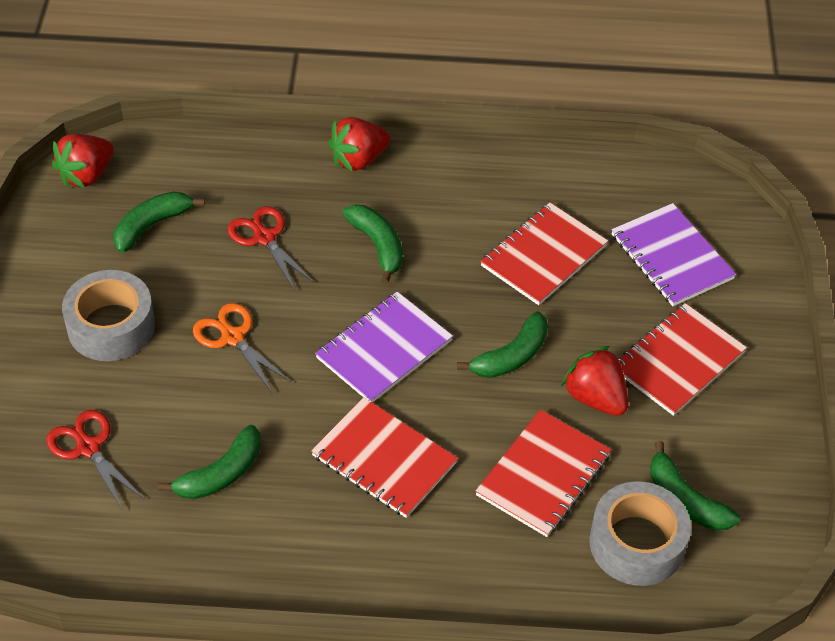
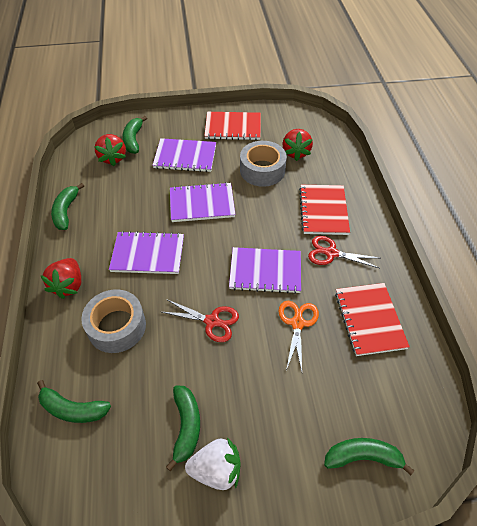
purple notebook: 2 -> 4
red notebook: 4 -> 3
white strawberry: 0 -> 1

